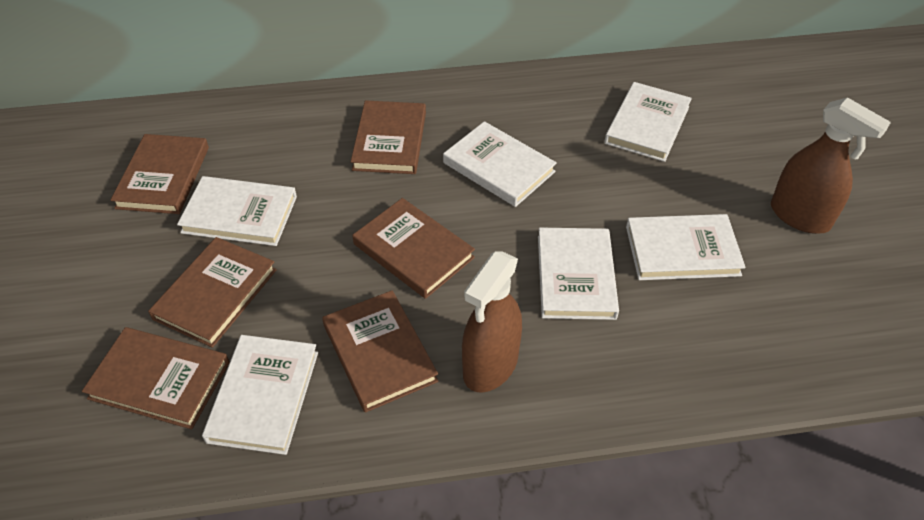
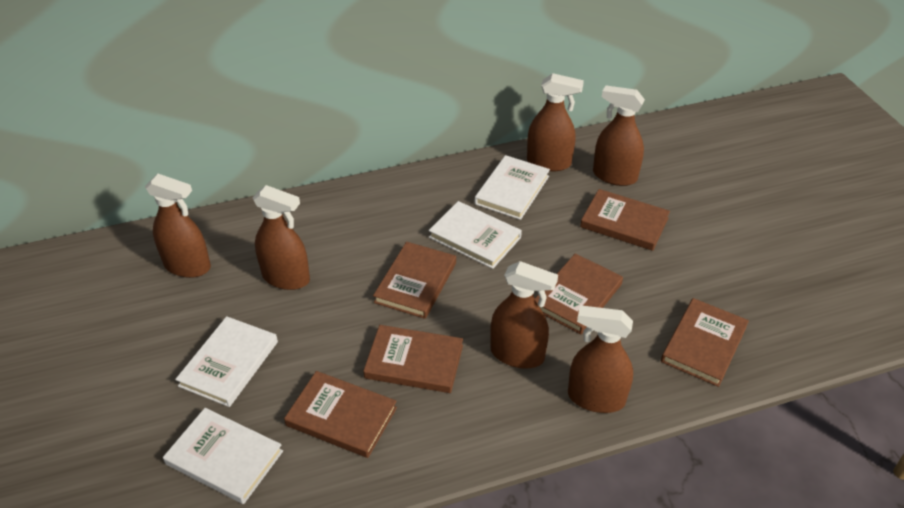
brown spray bottle: 2 -> 6
white book: 6 -> 4

